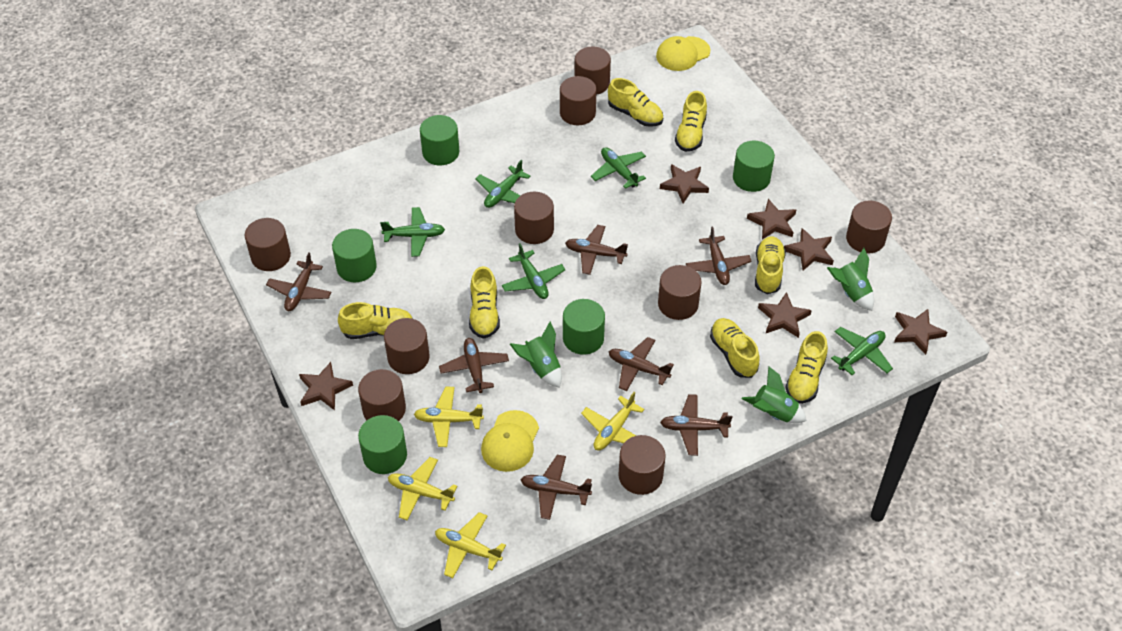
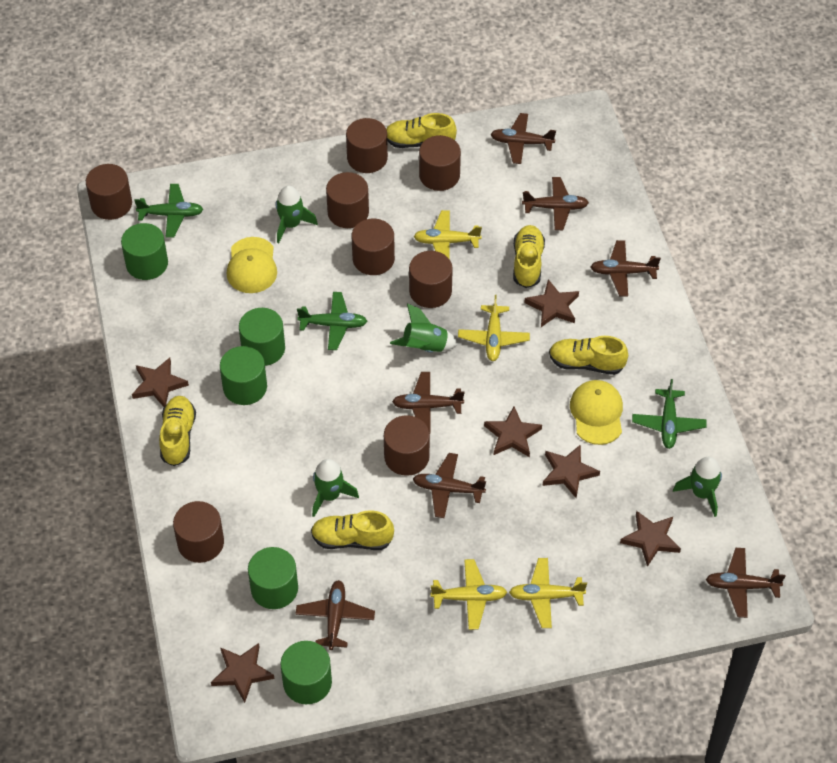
brown cylinder: 9 -> 8
green plane: 5 -> 3
green rocket: 3 -> 4
yellow shoe: 7 -> 5

